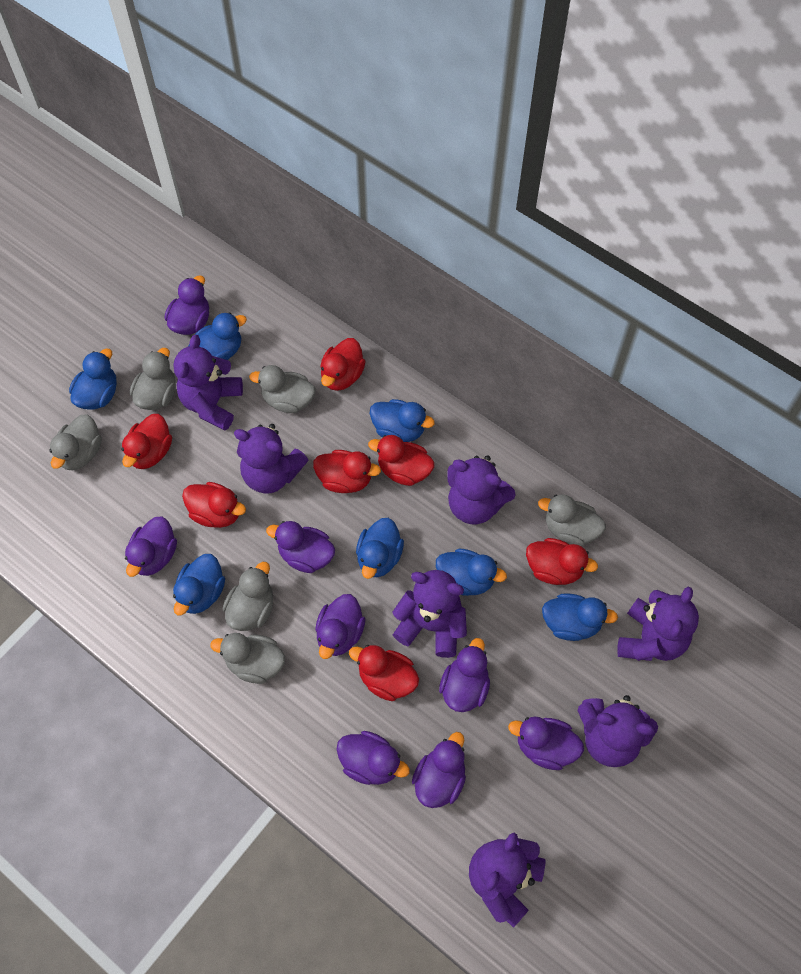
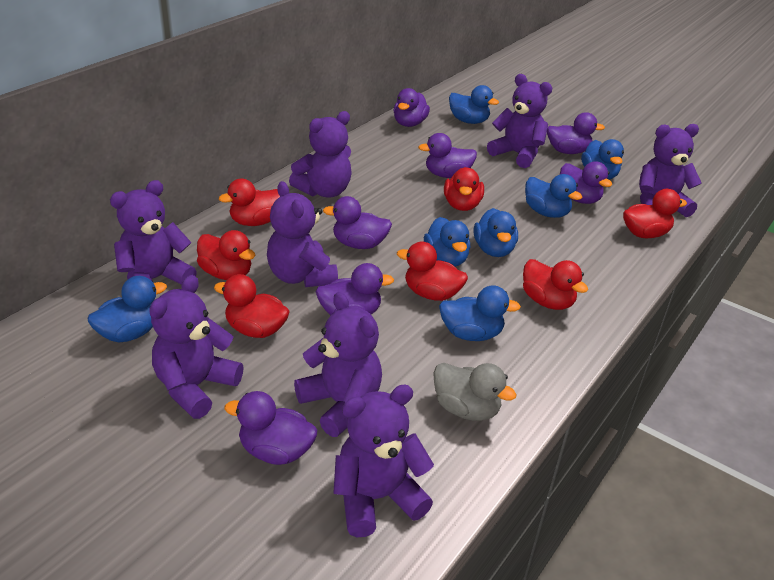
grey duck: 6 -> 1
purple duck: 8 -> 7
purple teddy bear: 7 -> 8

